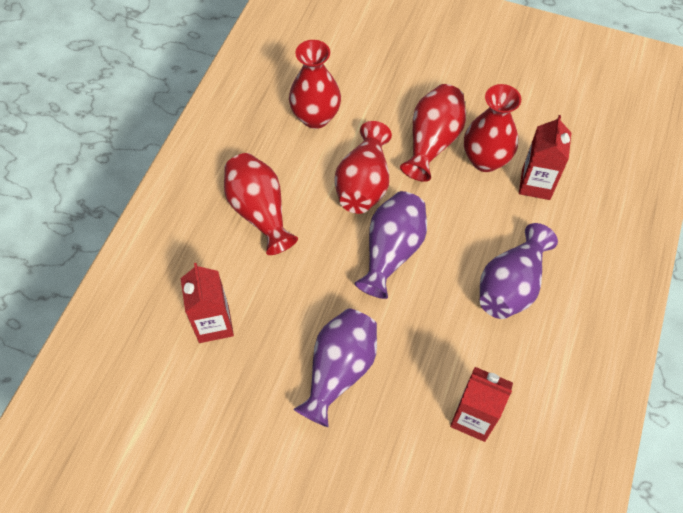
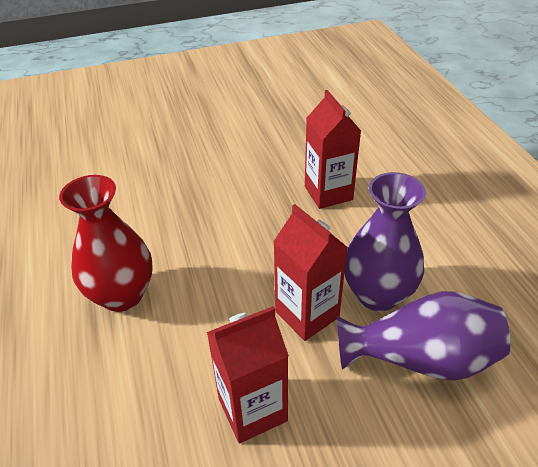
purple vase: 3 -> 2
red vase: 5 -> 1

